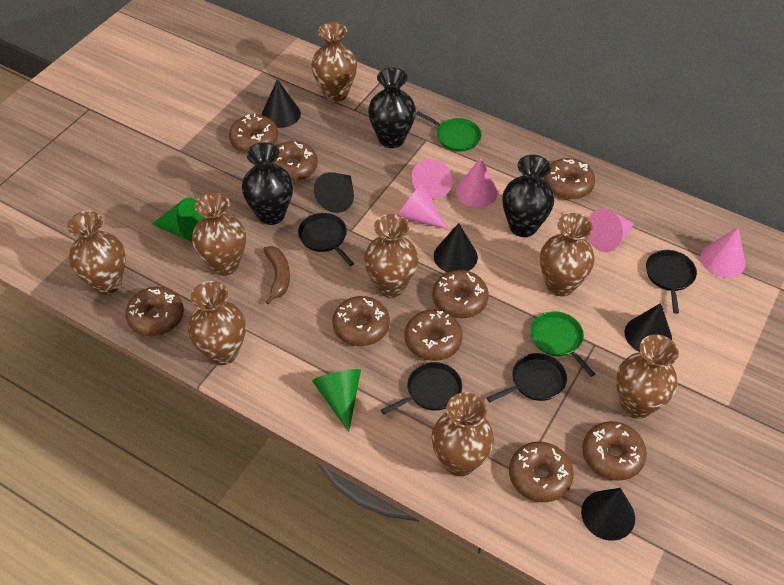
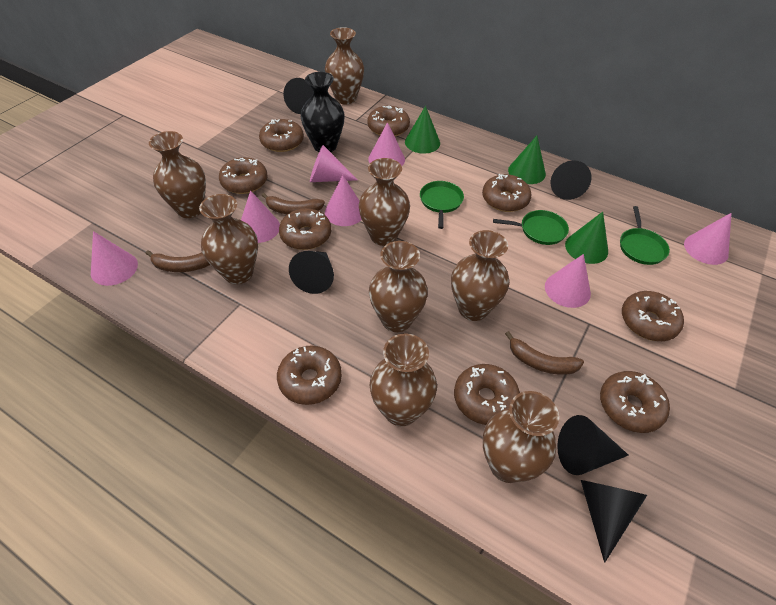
black pan: 4 -> 0
black vase: 3 -> 1
brown banana: 1 -> 3
green cone: 2 -> 3
green pan: 2 -> 3
pink cone: 5 -> 7

